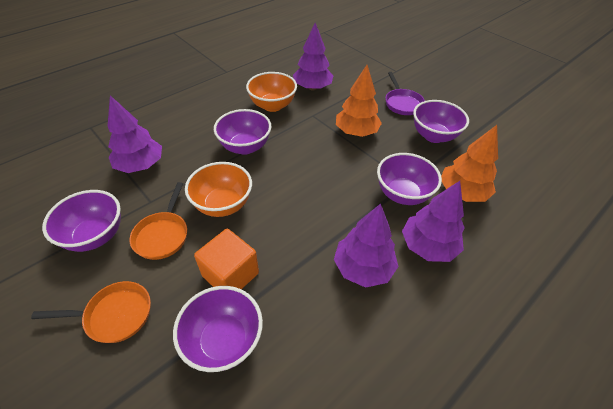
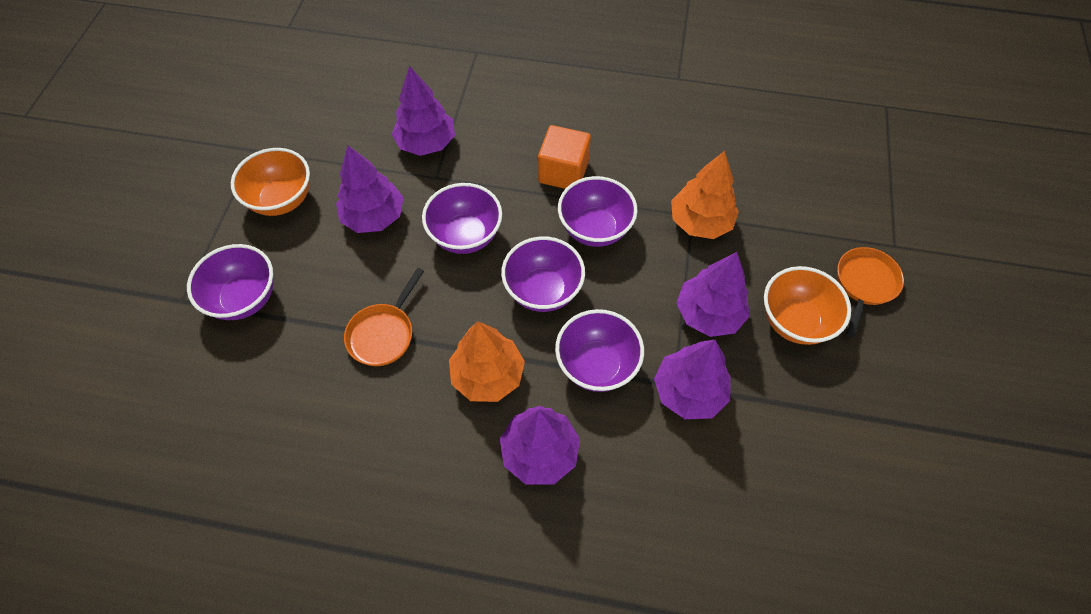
purple pan: 1 -> 0
purple tree: 4 -> 5

